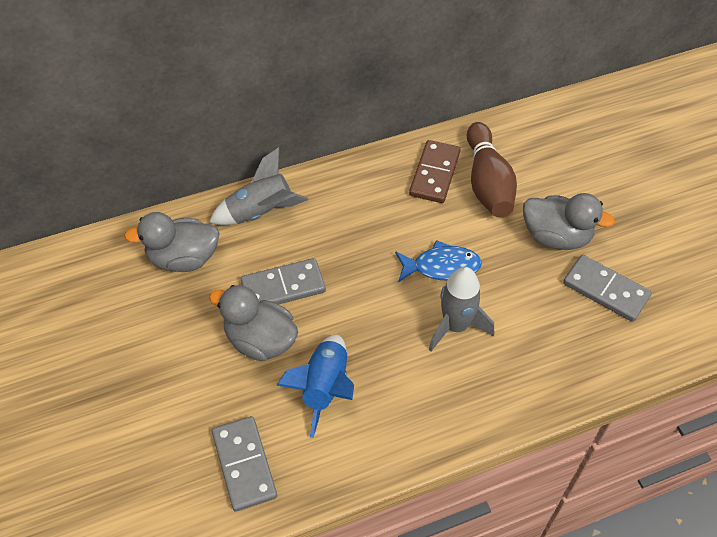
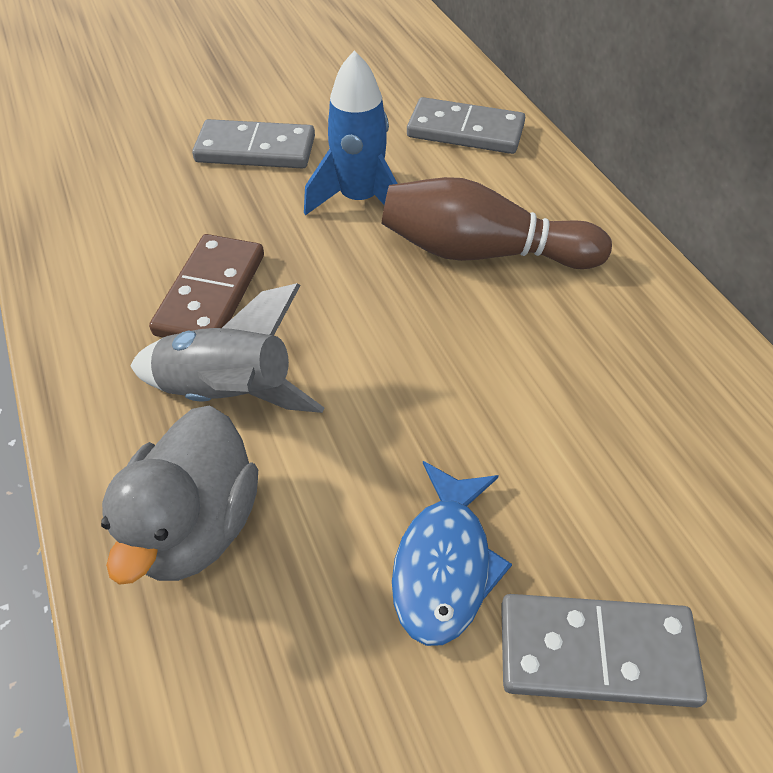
grey duck: 3 -> 1
grey rocket: 2 -> 1

